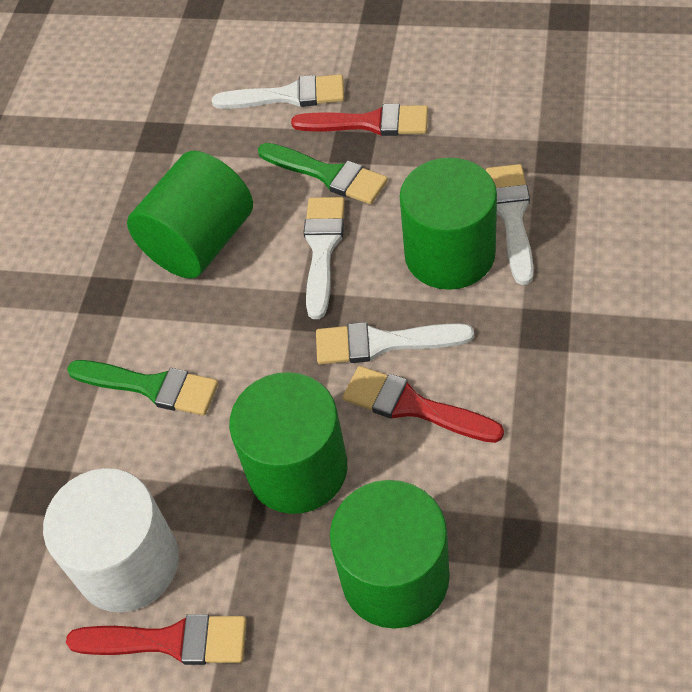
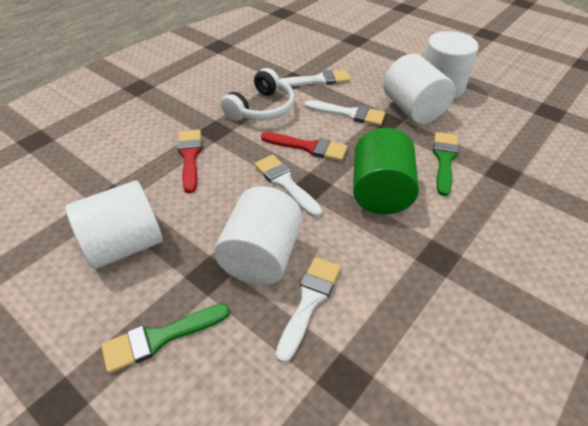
green cylinder: 4 -> 1
red brush: 3 -> 2
white cylinder: 1 -> 4
white headphones: 0 -> 1

